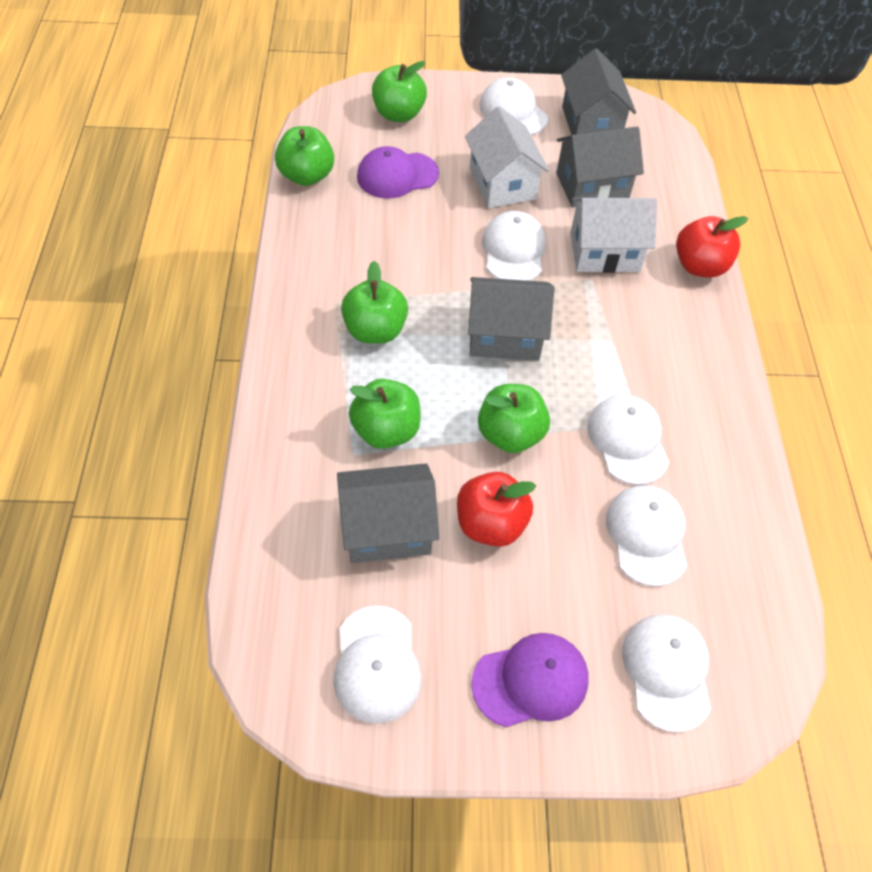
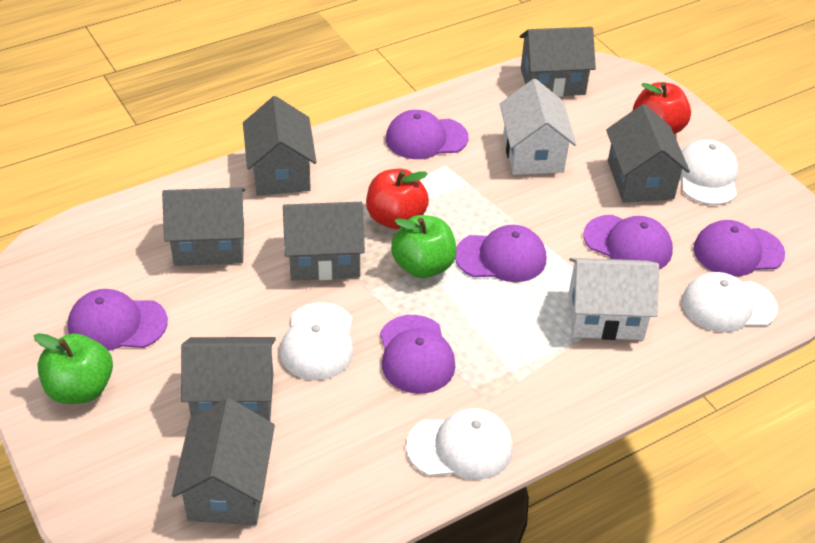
green apple: 5 -> 2
grey house: 4 -> 7
purple cap: 2 -> 6
white cap: 6 -> 4

